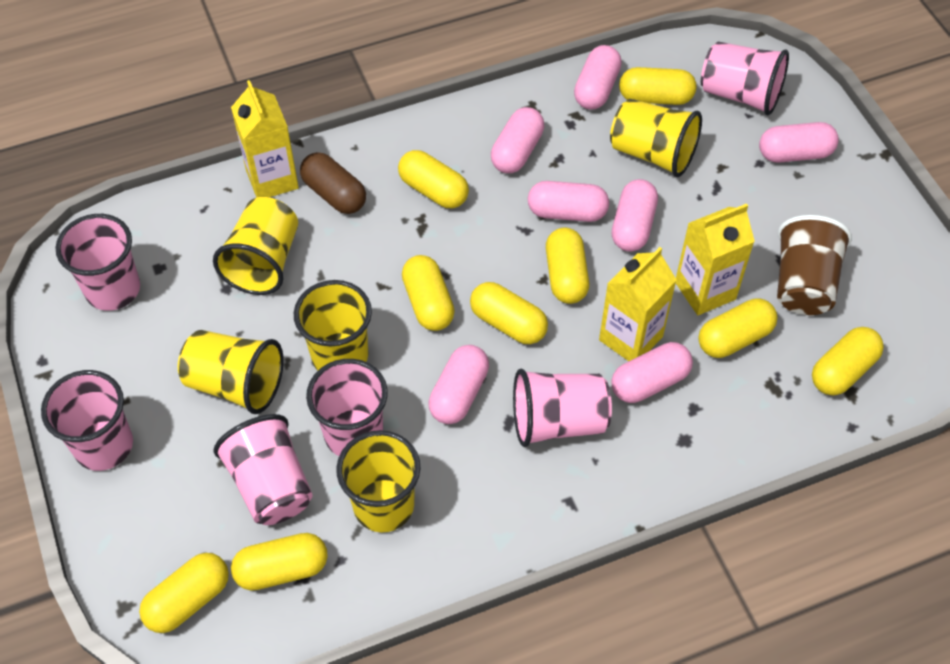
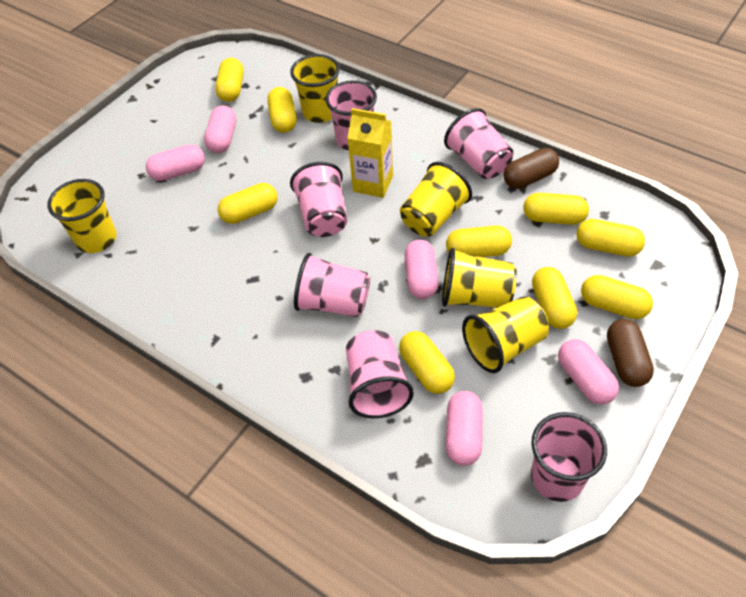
brown capsule: 1 -> 2
brown cup: 1 -> 0
pink capsule: 7 -> 5
yellow carton: 3 -> 1

